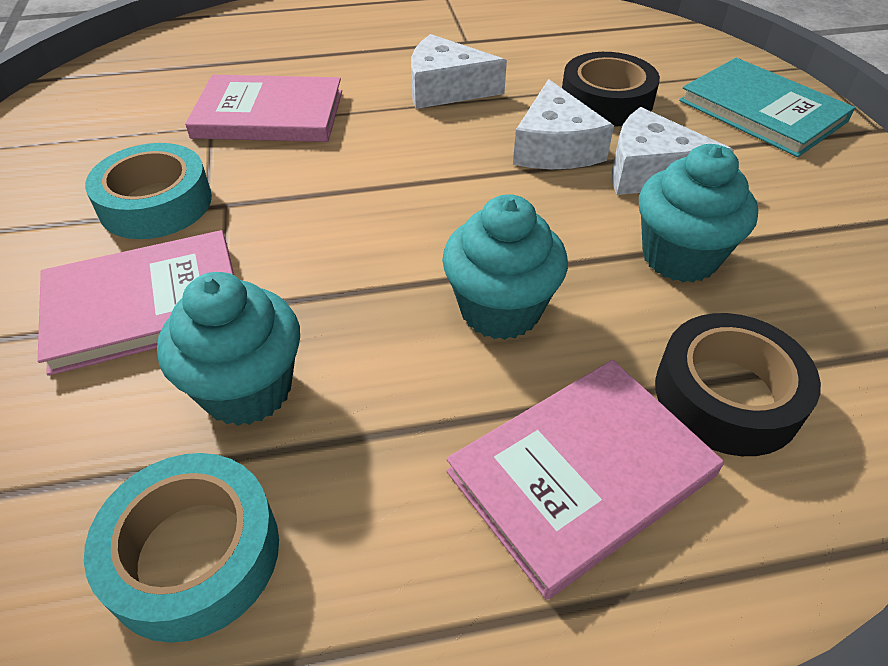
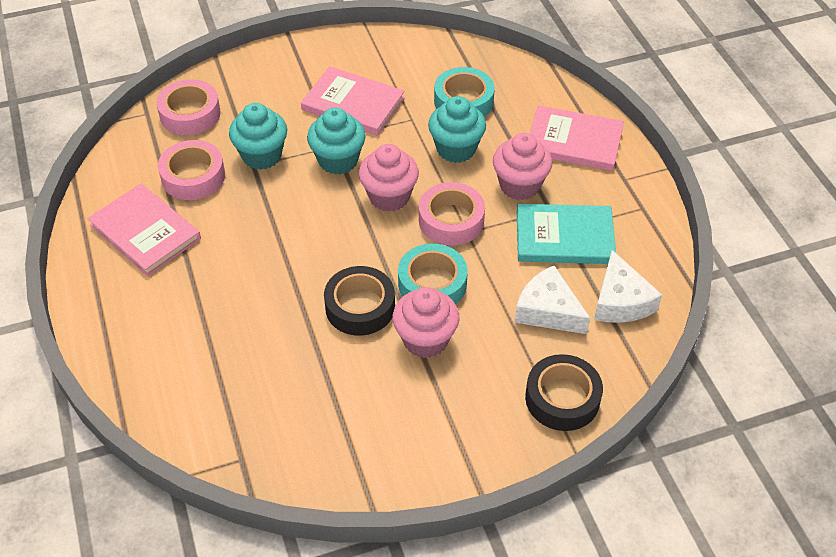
pink cupcake: 0 -> 3
pink tape: 0 -> 3
white cheese: 3 -> 2

